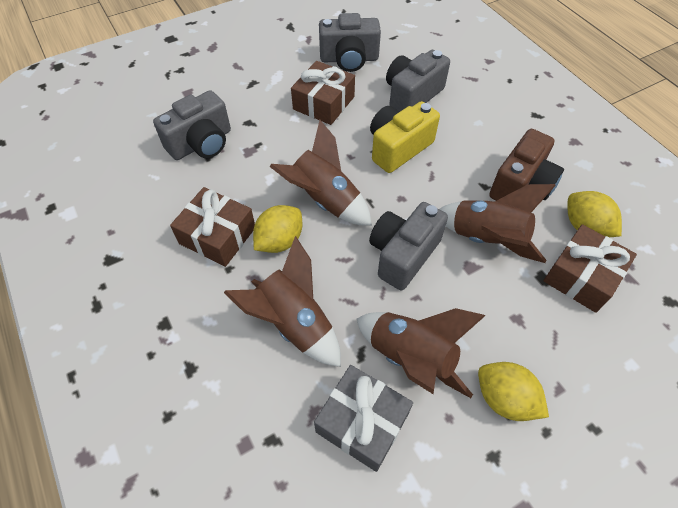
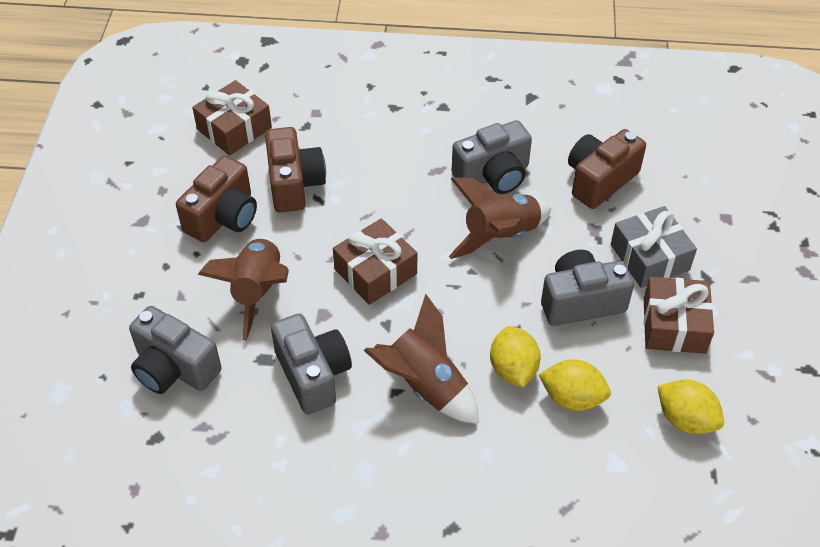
brown camera: 1 -> 3
brown rocket: 4 -> 3
yellow camera: 1 -> 0

